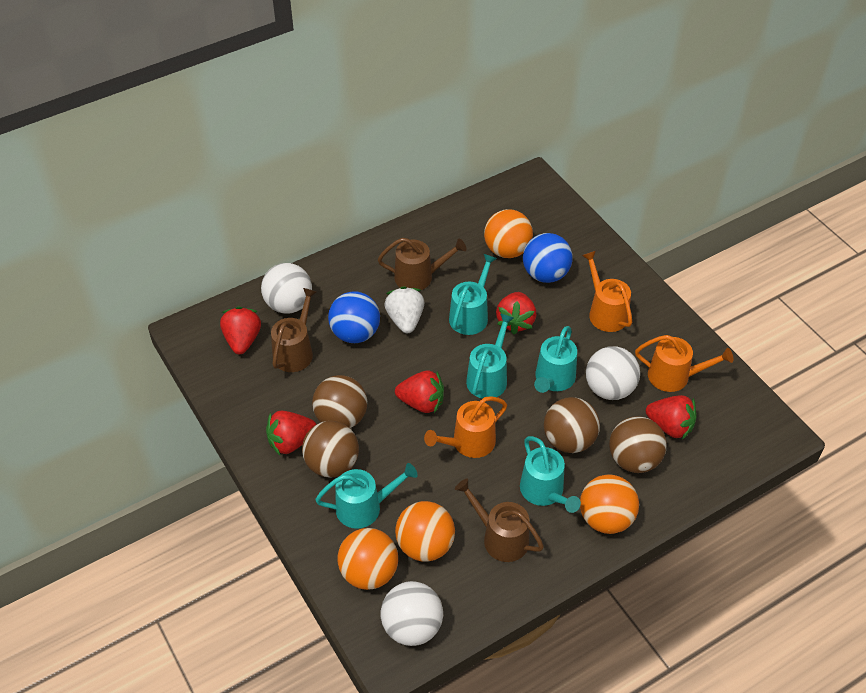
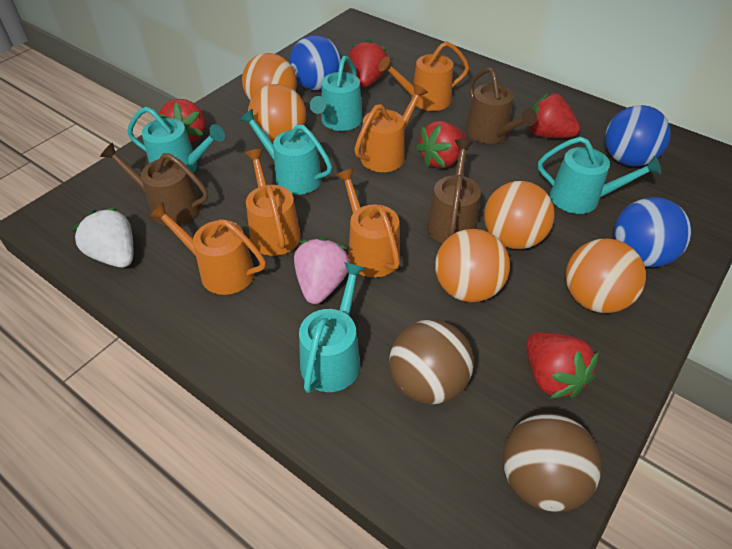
blue ball: 2 -> 3
brown ball: 4 -> 2
orange ball: 4 -> 5
orange watering can: 3 -> 5
pink strawberry: 0 -> 1
white ball: 3 -> 0

